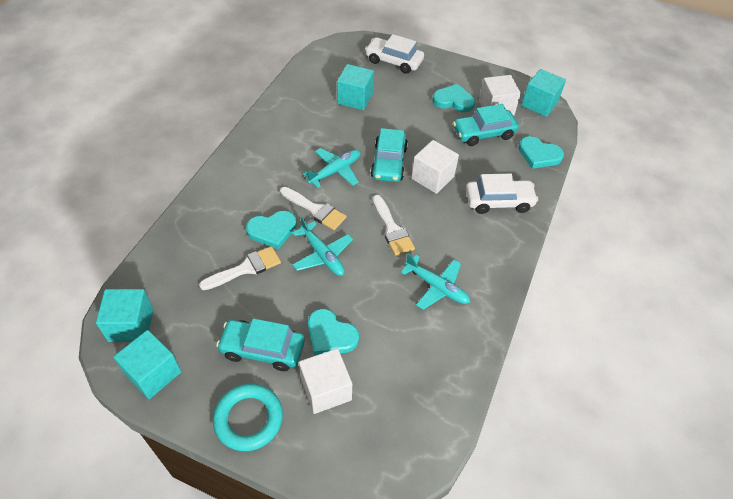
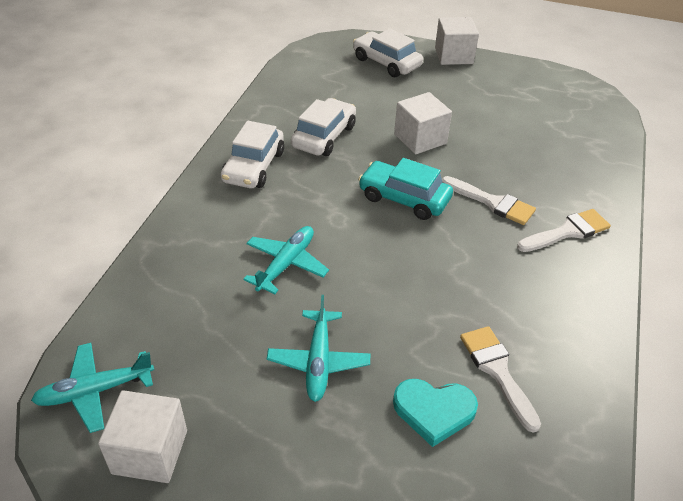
turquoise car: 3 -> 1
turquoise cube: 4 -> 0
turquoise heart: 4 -> 1
turquoise ring: 1 -> 0
white car: 2 -> 3

